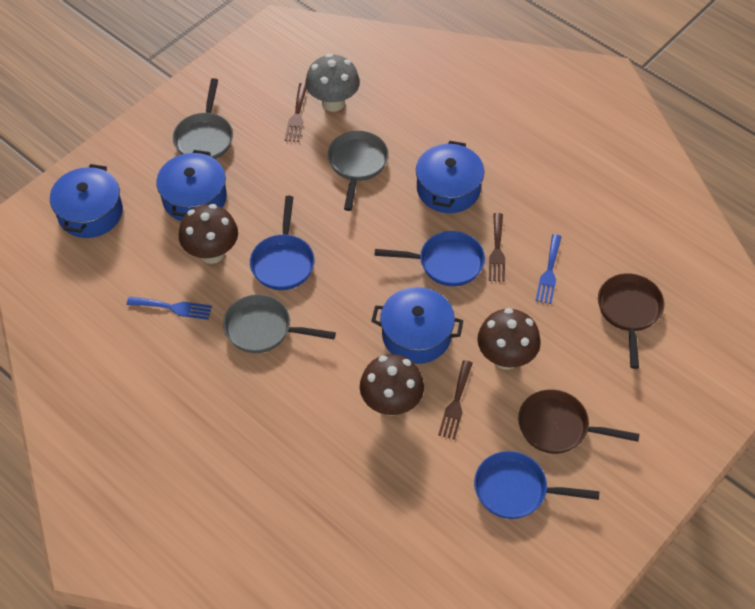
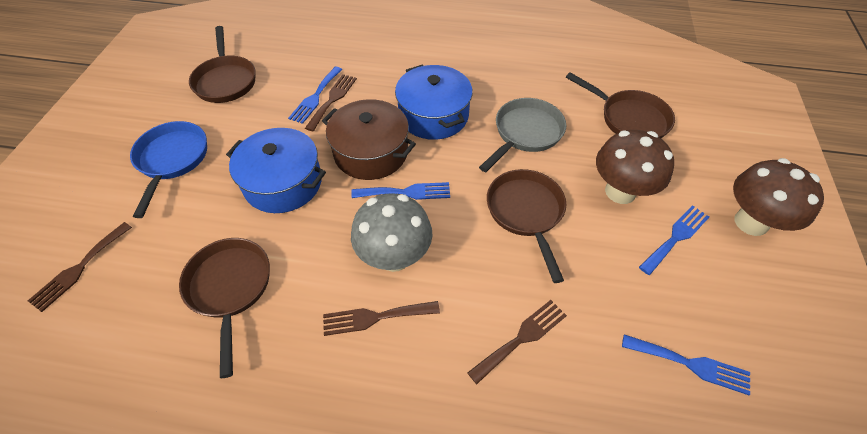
blue fork: 2 -> 4
blue pan: 3 -> 1
blue pot: 4 -> 2
brown fork: 3 -> 4
brown mushroom: 3 -> 2
brown pan: 2 -> 4
brown pot: 0 -> 1
grey pan: 3 -> 1

